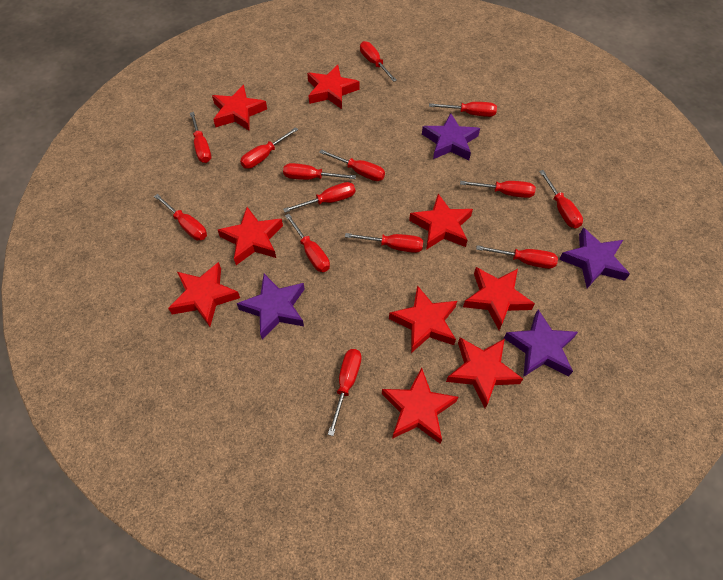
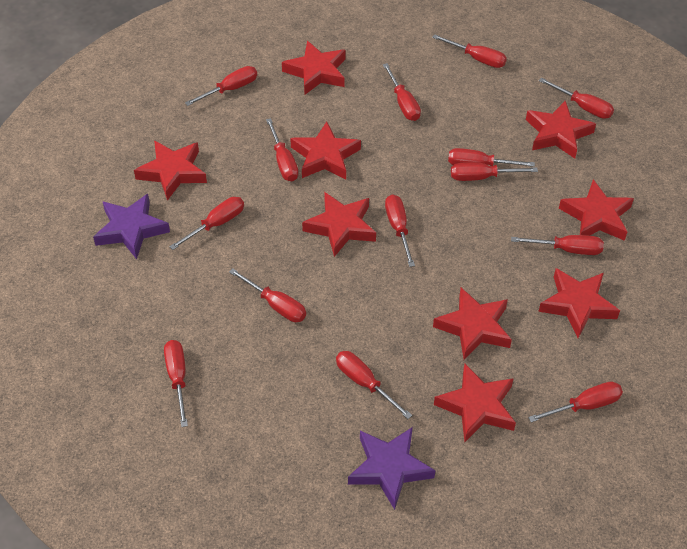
purple star: 4 -> 2

